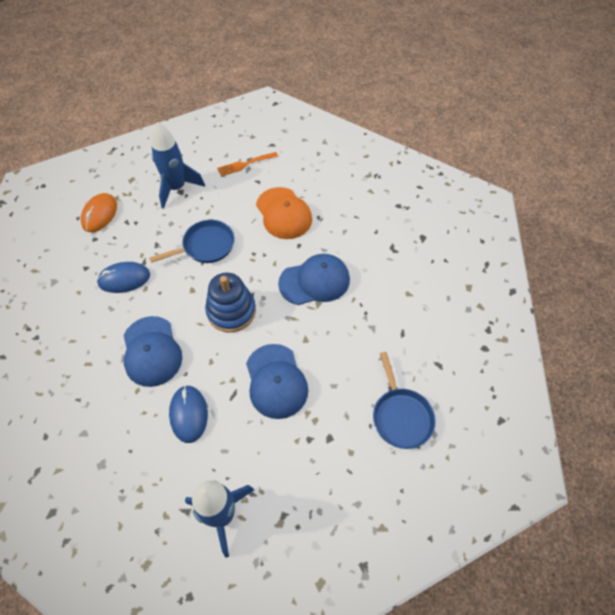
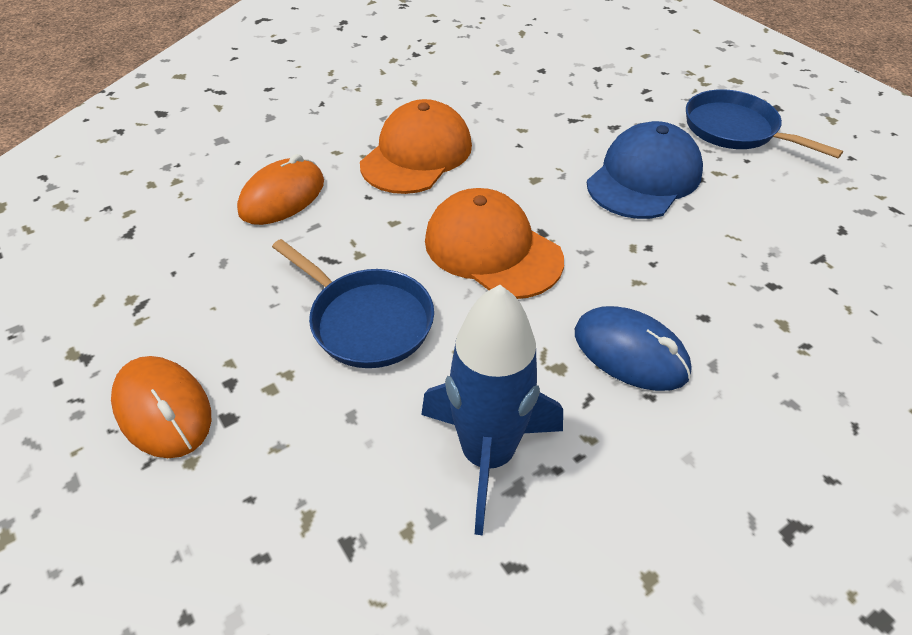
blue cap: 3 -> 1
blue mouse: 2 -> 1
blue rocket: 2 -> 1
blue stacking toy: 1 -> 0
orange cap: 1 -> 2
orange fork: 1 -> 0
orange mouse: 1 -> 2

